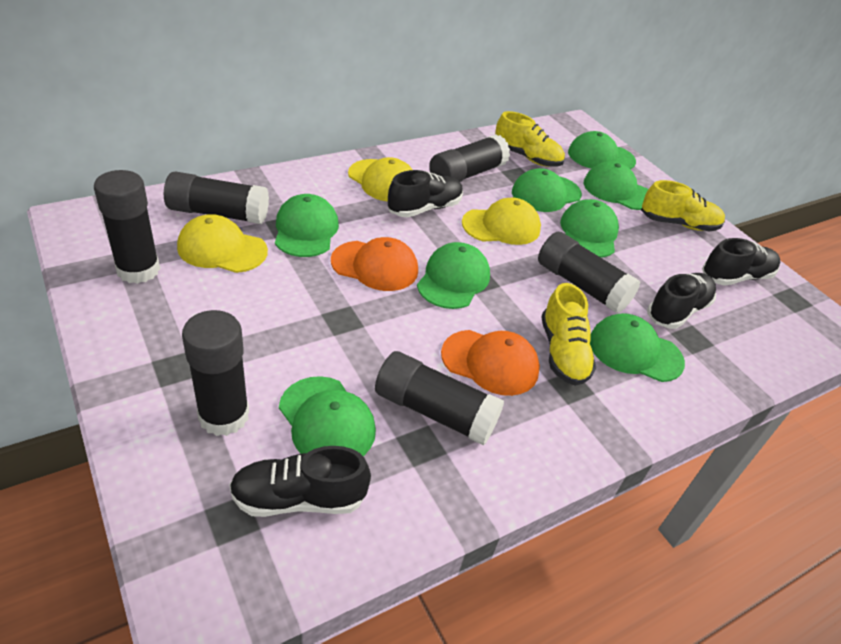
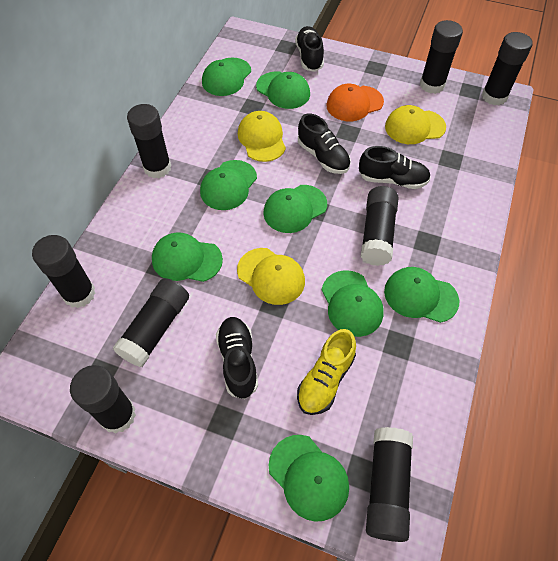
black glue stick: 6 -> 8
orange cap: 2 -> 1
yellow shoe: 3 -> 1

